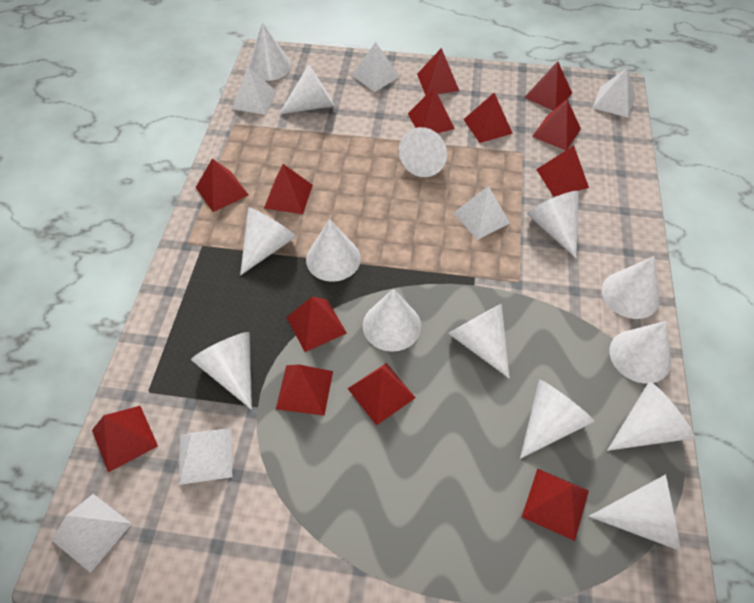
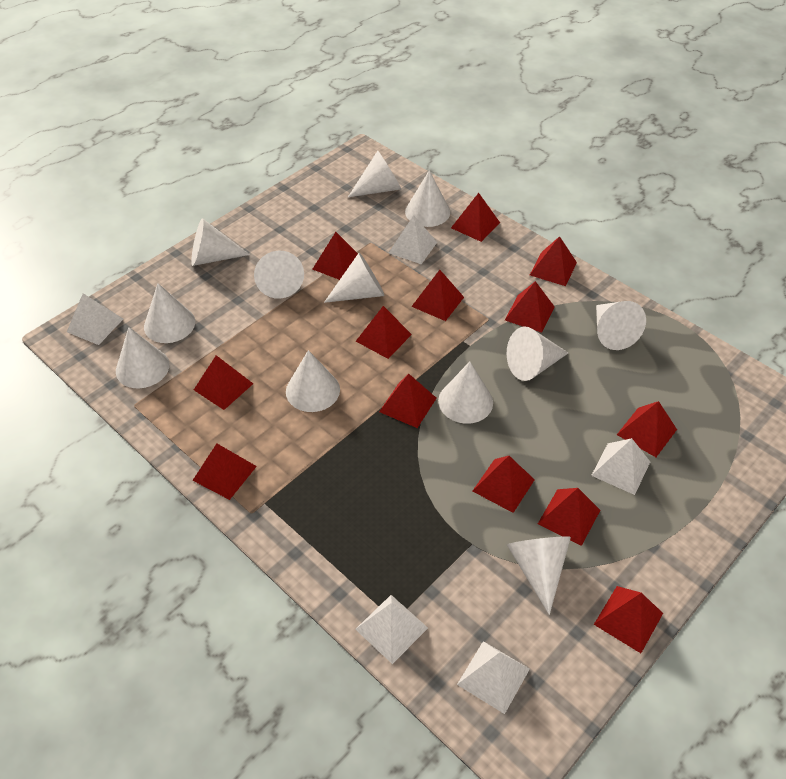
white cone: 14 -> 12
white pyramid: 6 -> 5

